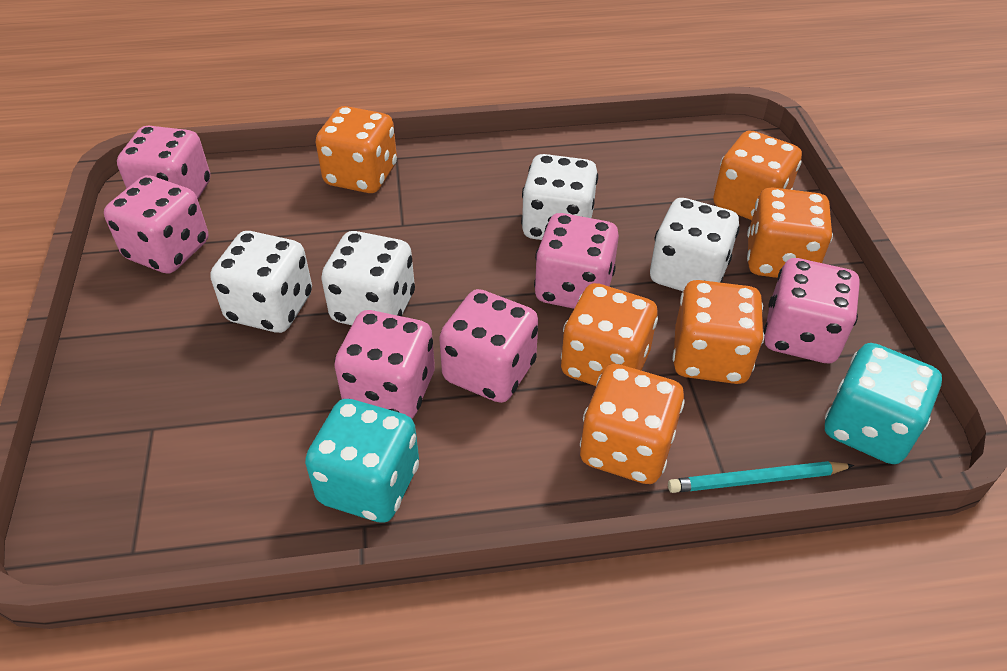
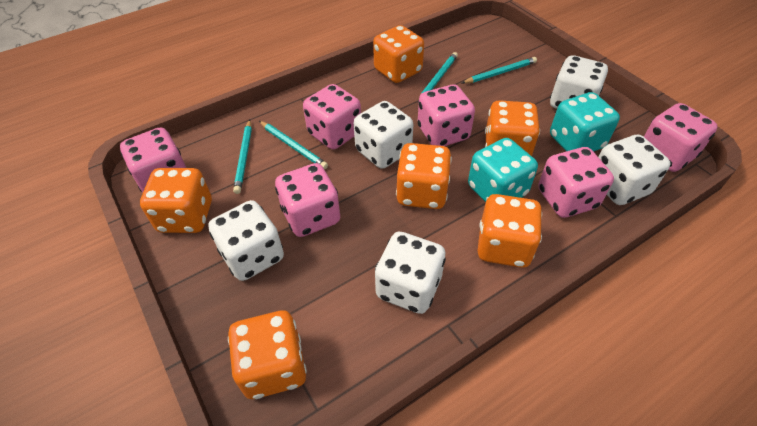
turquoise pencil: 1 -> 4
white dice: 4 -> 5

